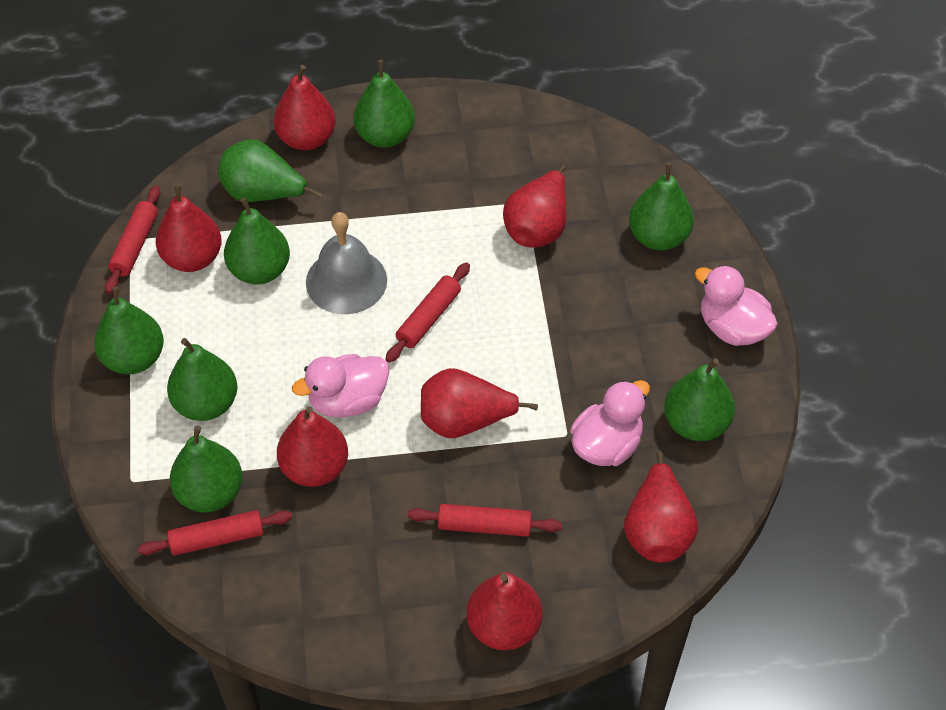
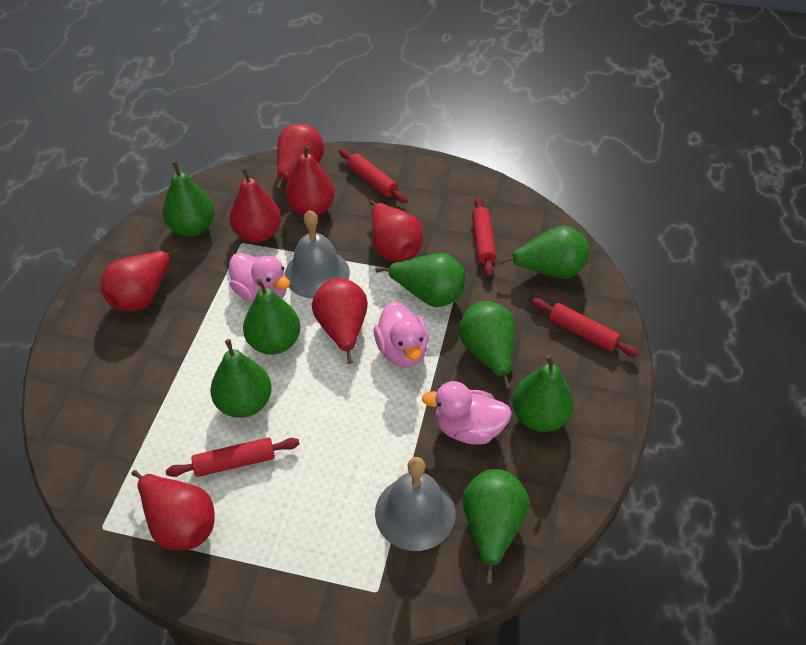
grey bell: 1 -> 2

